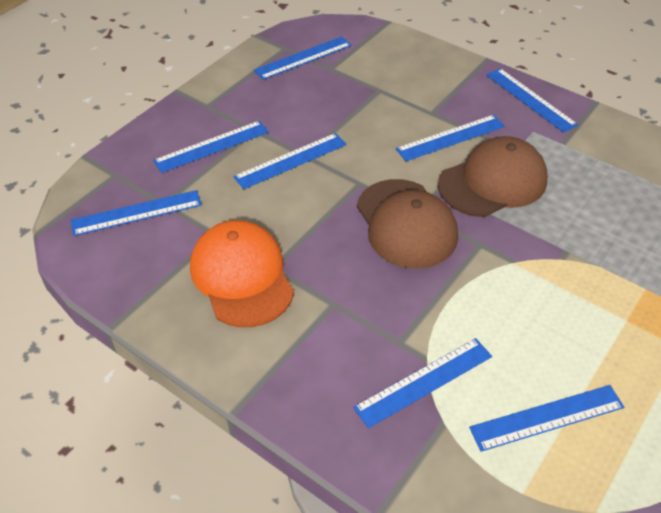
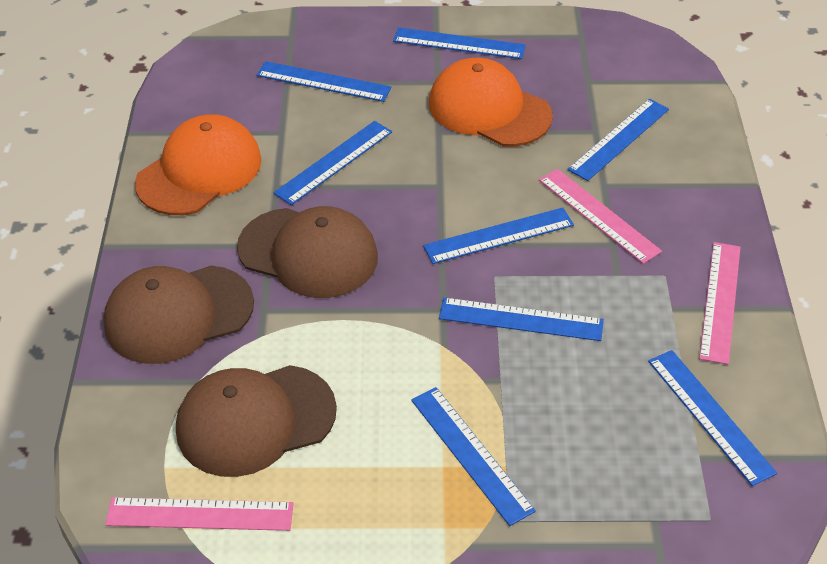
brown cap: 2 -> 3
orange cap: 1 -> 2
pink ruler: 0 -> 3

